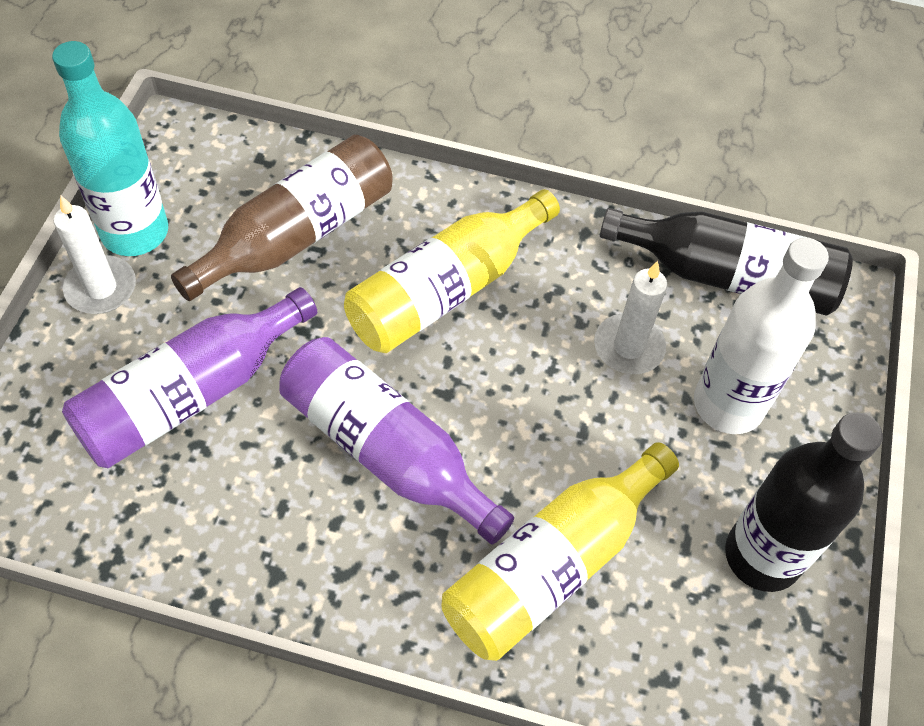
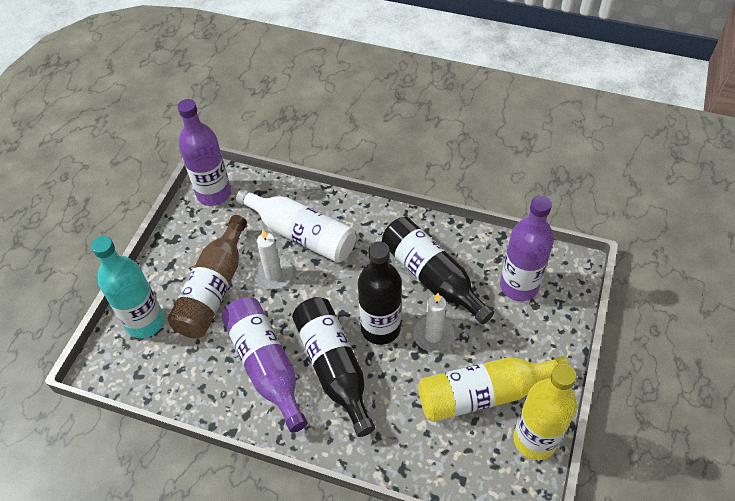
black bottle: 2 -> 3
purple bottle: 2 -> 3

